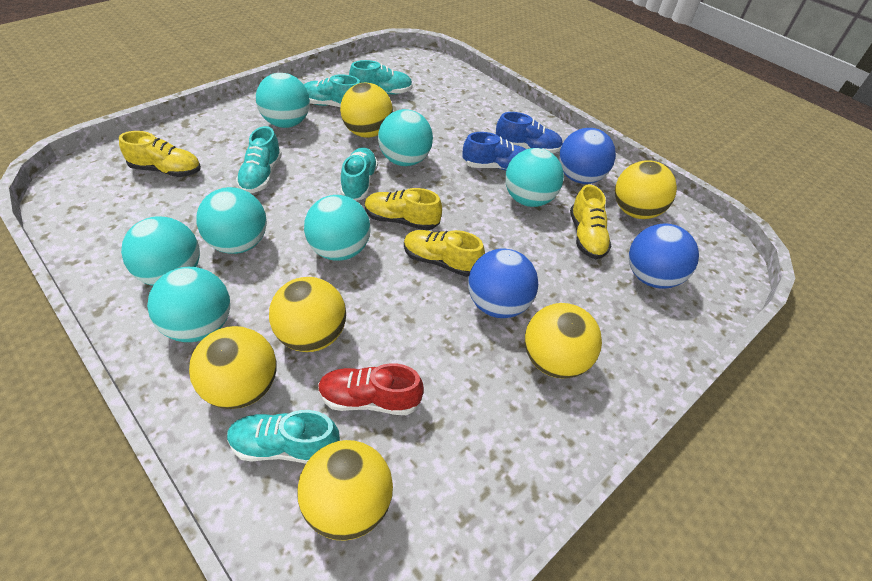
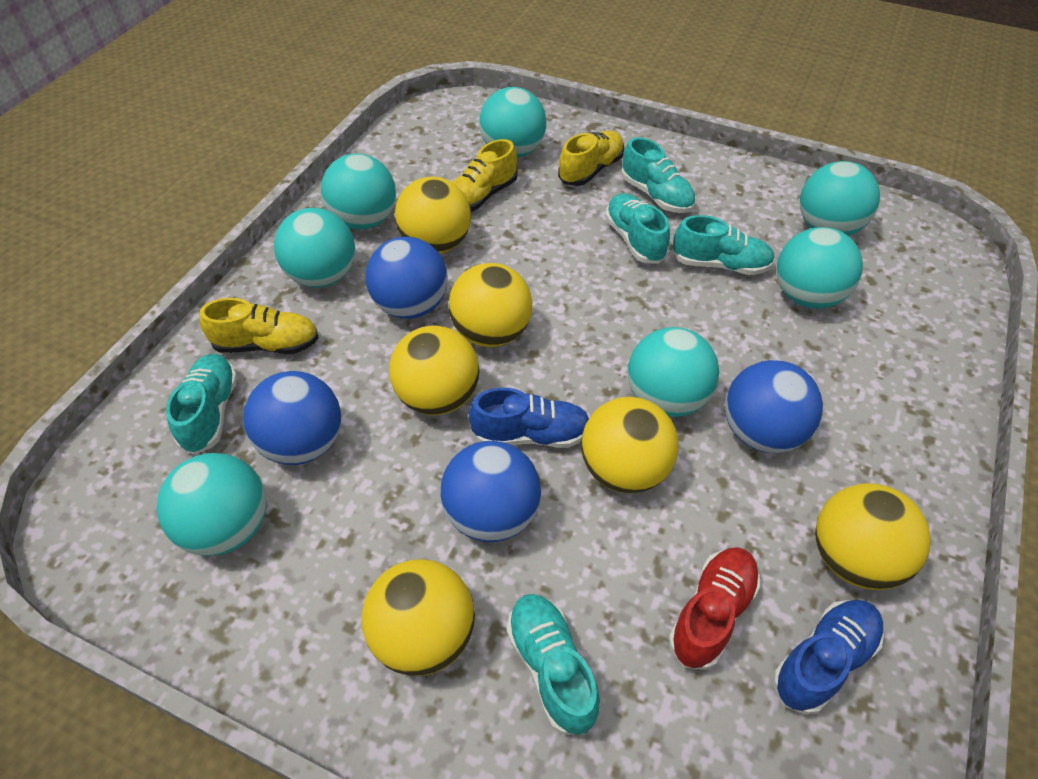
blue ball: 3 -> 4
yellow shoe: 4 -> 3

